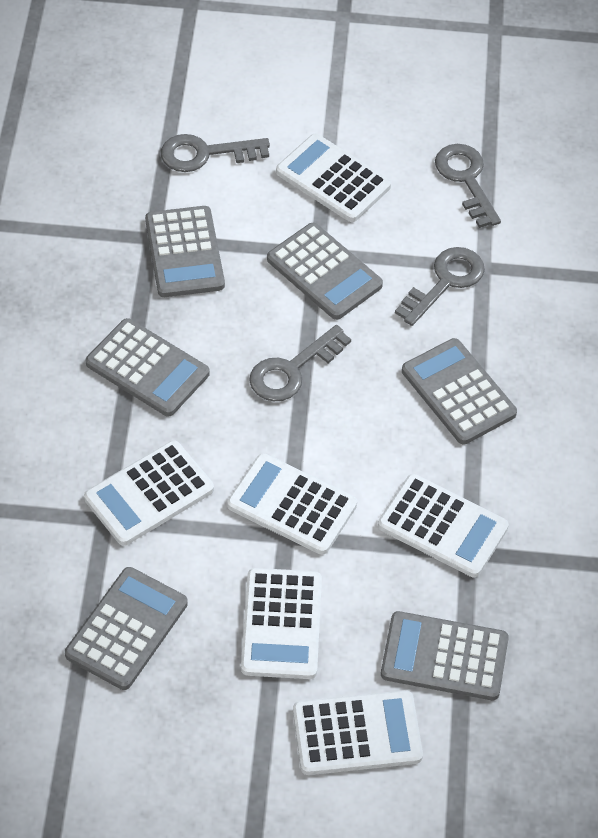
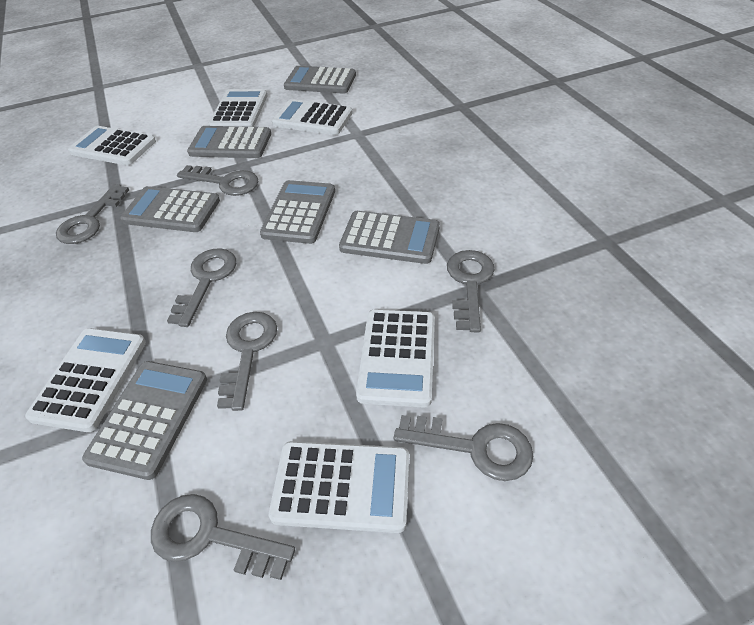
grey key: 4 -> 7

